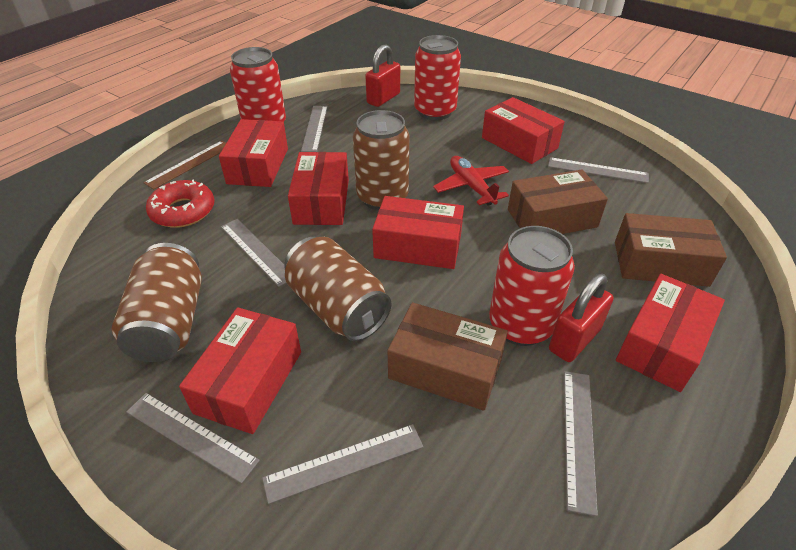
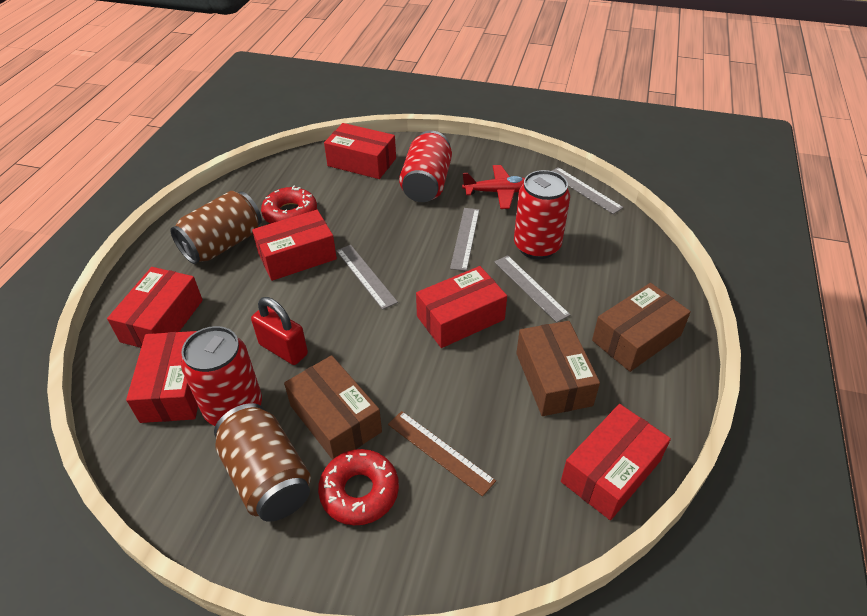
brown can: 3 -> 2
grey ruler: 6 -> 4
red donut: 1 -> 2
red padlock: 2 -> 1

